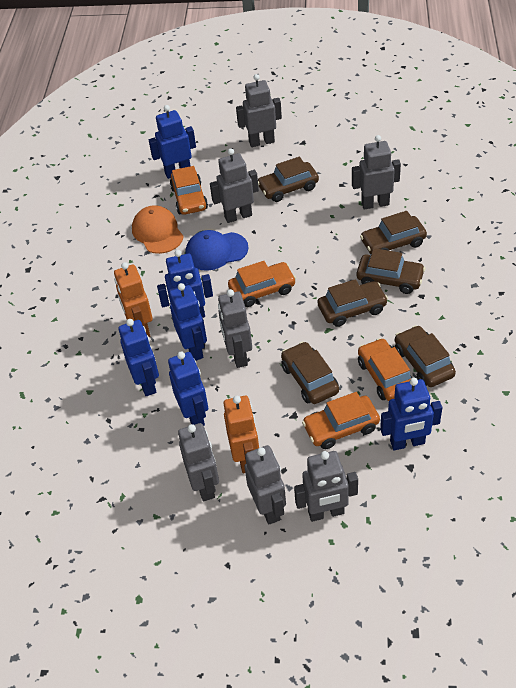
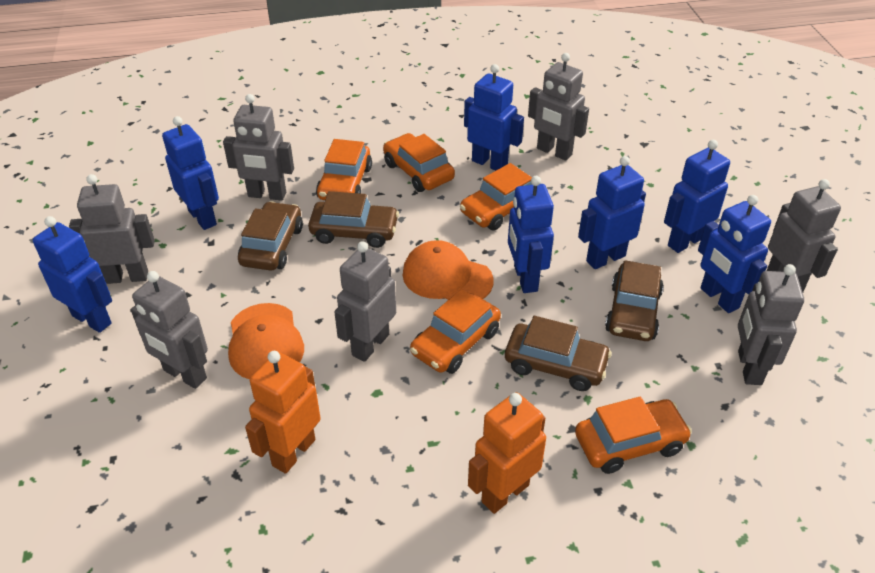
blue cap: 1 -> 0
blue robot: 6 -> 7
brown car: 6 -> 4
orange cap: 1 -> 2
orange car: 4 -> 5

